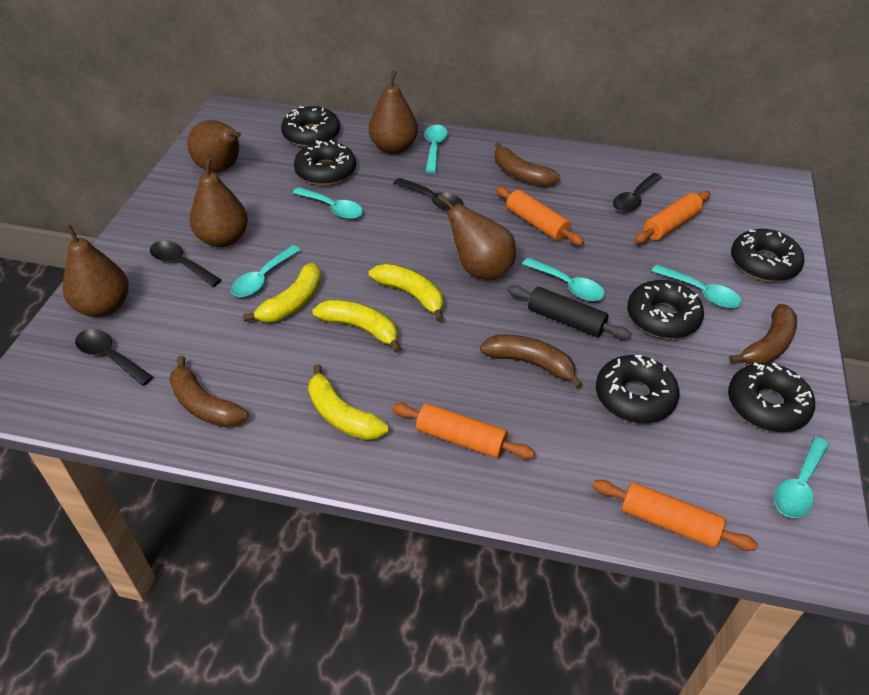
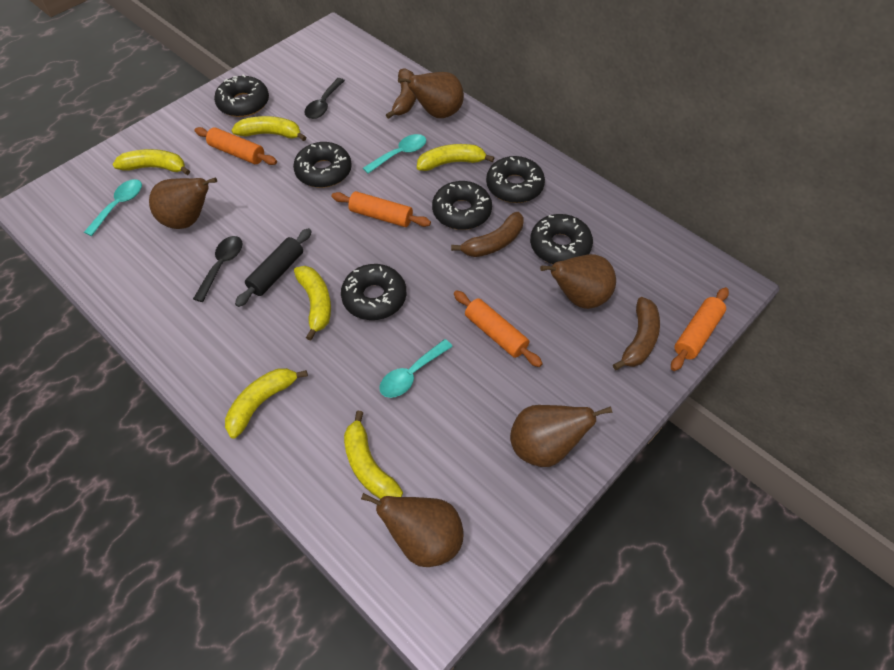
black spoon: 4 -> 2
brown banana: 4 -> 3
turquoise spoon: 6 -> 3
yellow banana: 4 -> 6

